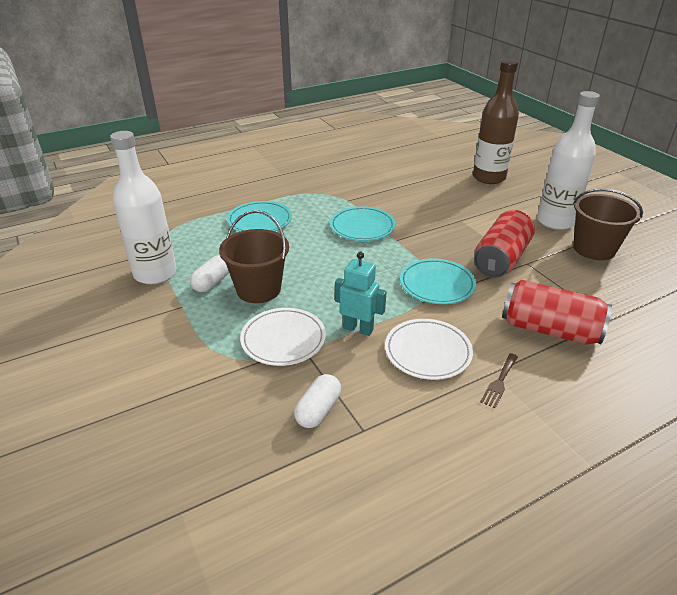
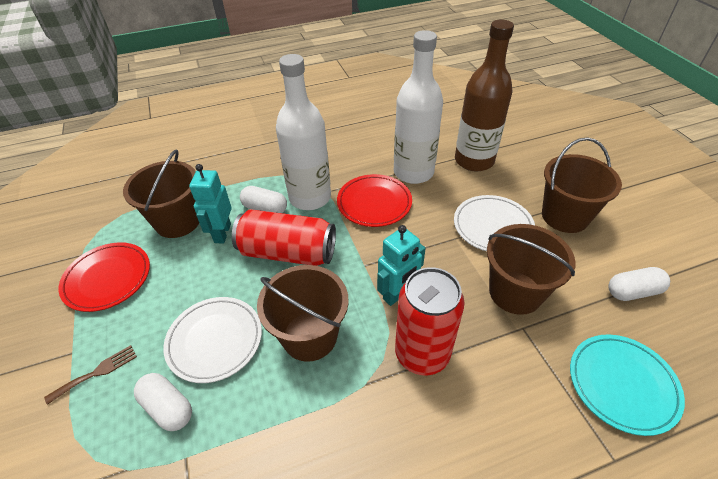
brown bucket: 2 -> 4
red plate: 0 -> 2
turquoise plate: 3 -> 1
turquoise robot: 1 -> 2
white capsule: 2 -> 3

